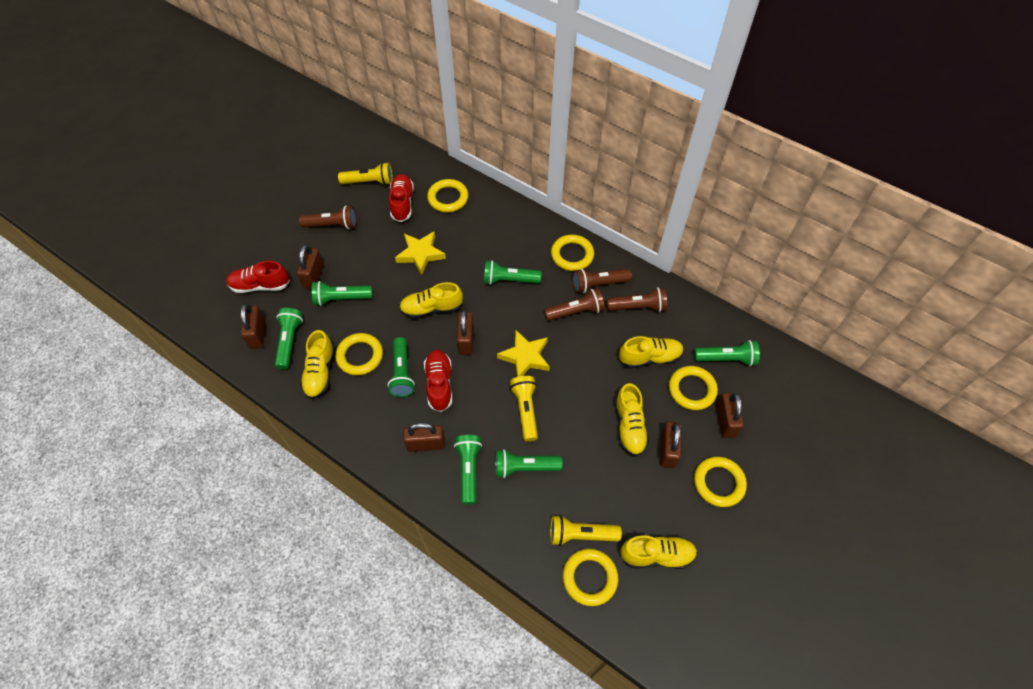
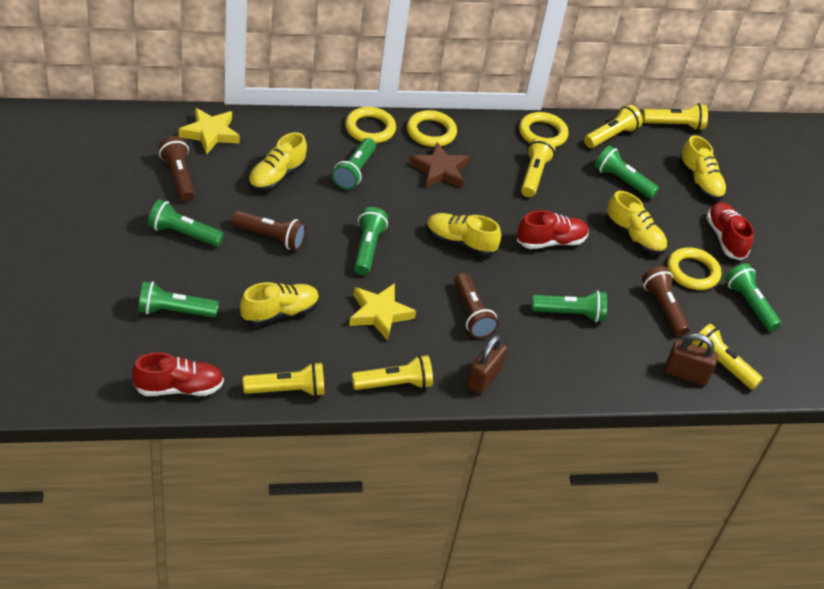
brown padlock: 6 -> 2
brown star: 0 -> 1
yellow flashlight: 3 -> 6
yellow ring: 6 -> 4

